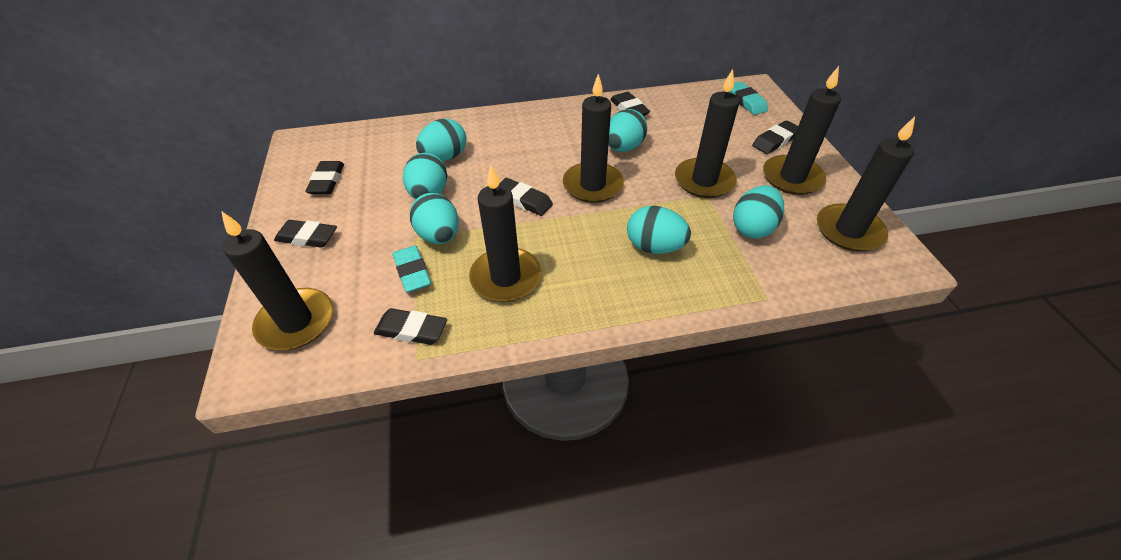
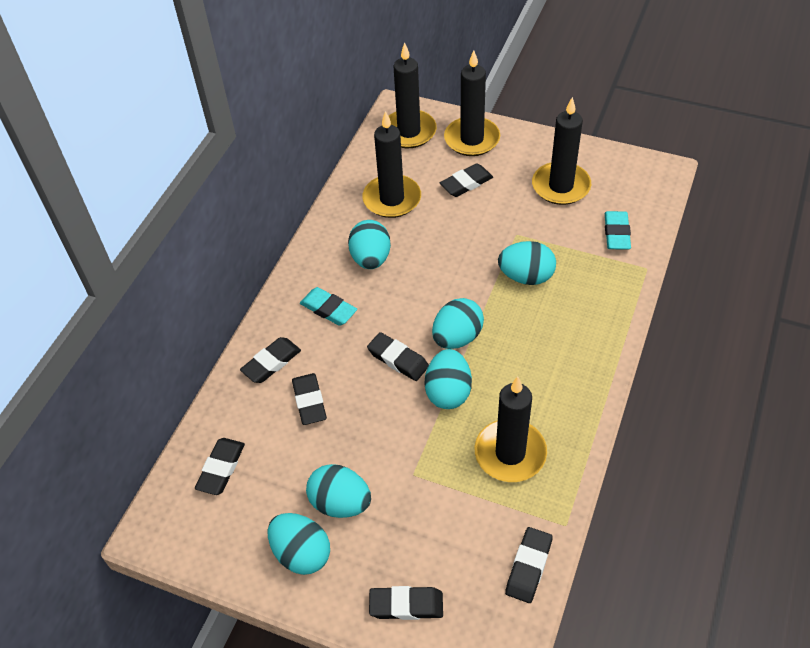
black candle: 6 -> 5
black eraser: 6 -> 7

